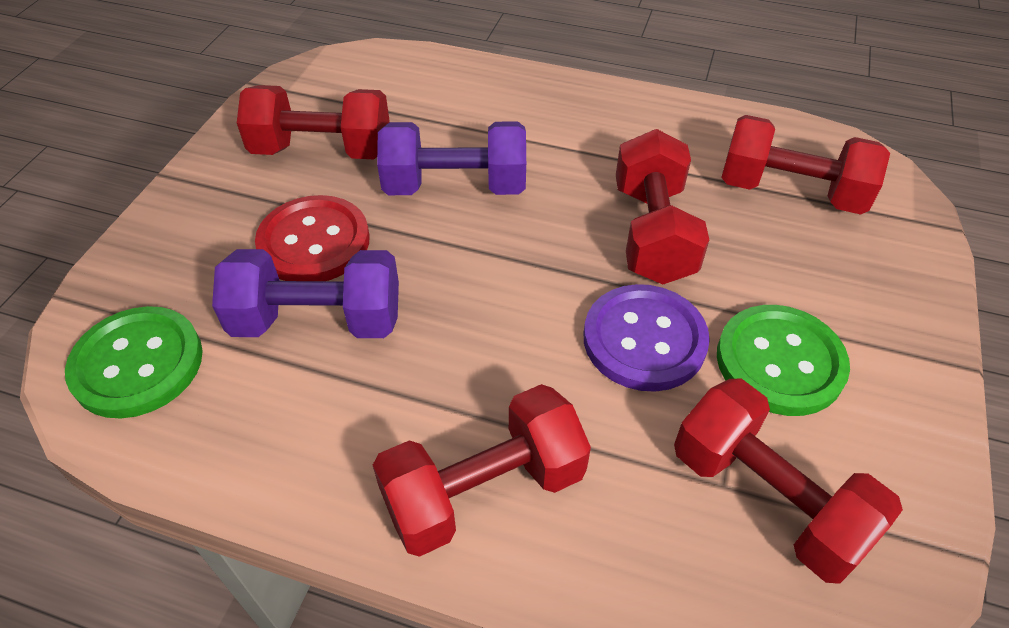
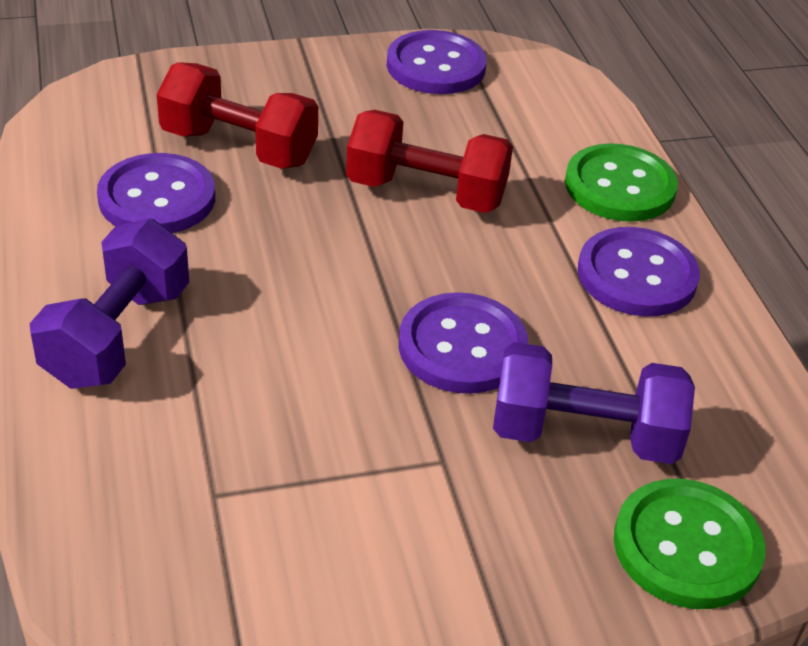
purple button: 1 -> 4
red button: 1 -> 0
red dumbbell: 5 -> 2

